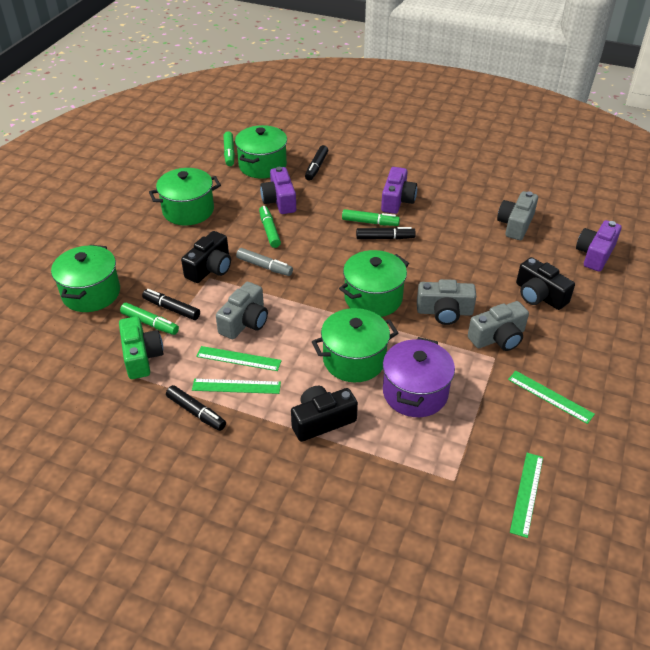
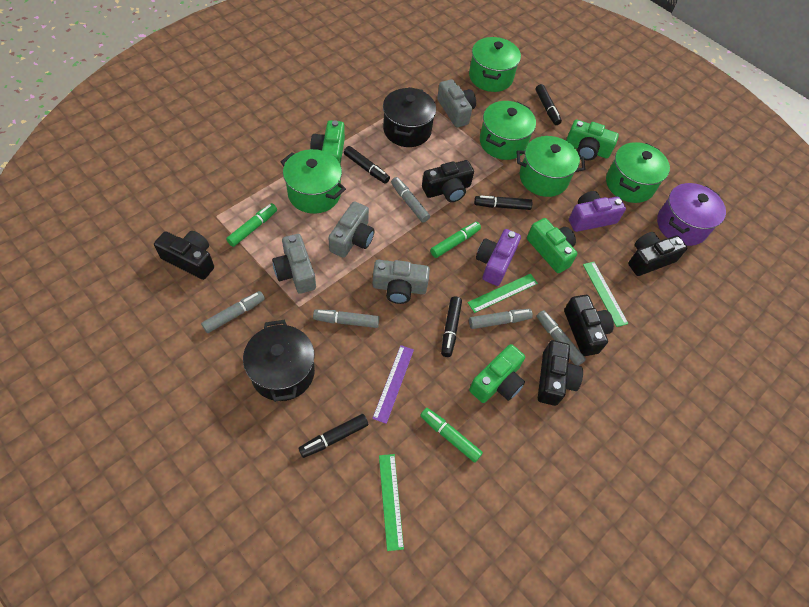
black camera: 3 -> 5
black marker: 4 -> 5
black pot: 0 -> 2
green camera: 1 -> 4
green marker: 4 -> 3
green ruler: 4 -> 3
grey marker: 1 -> 5
purple camera: 3 -> 2
purple ruler: 0 -> 1

